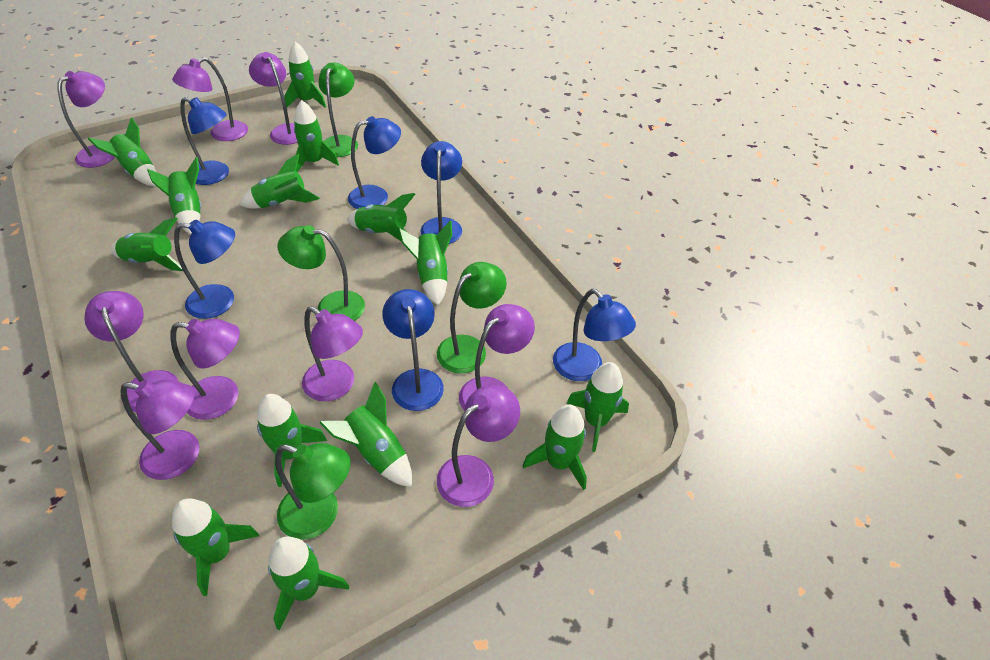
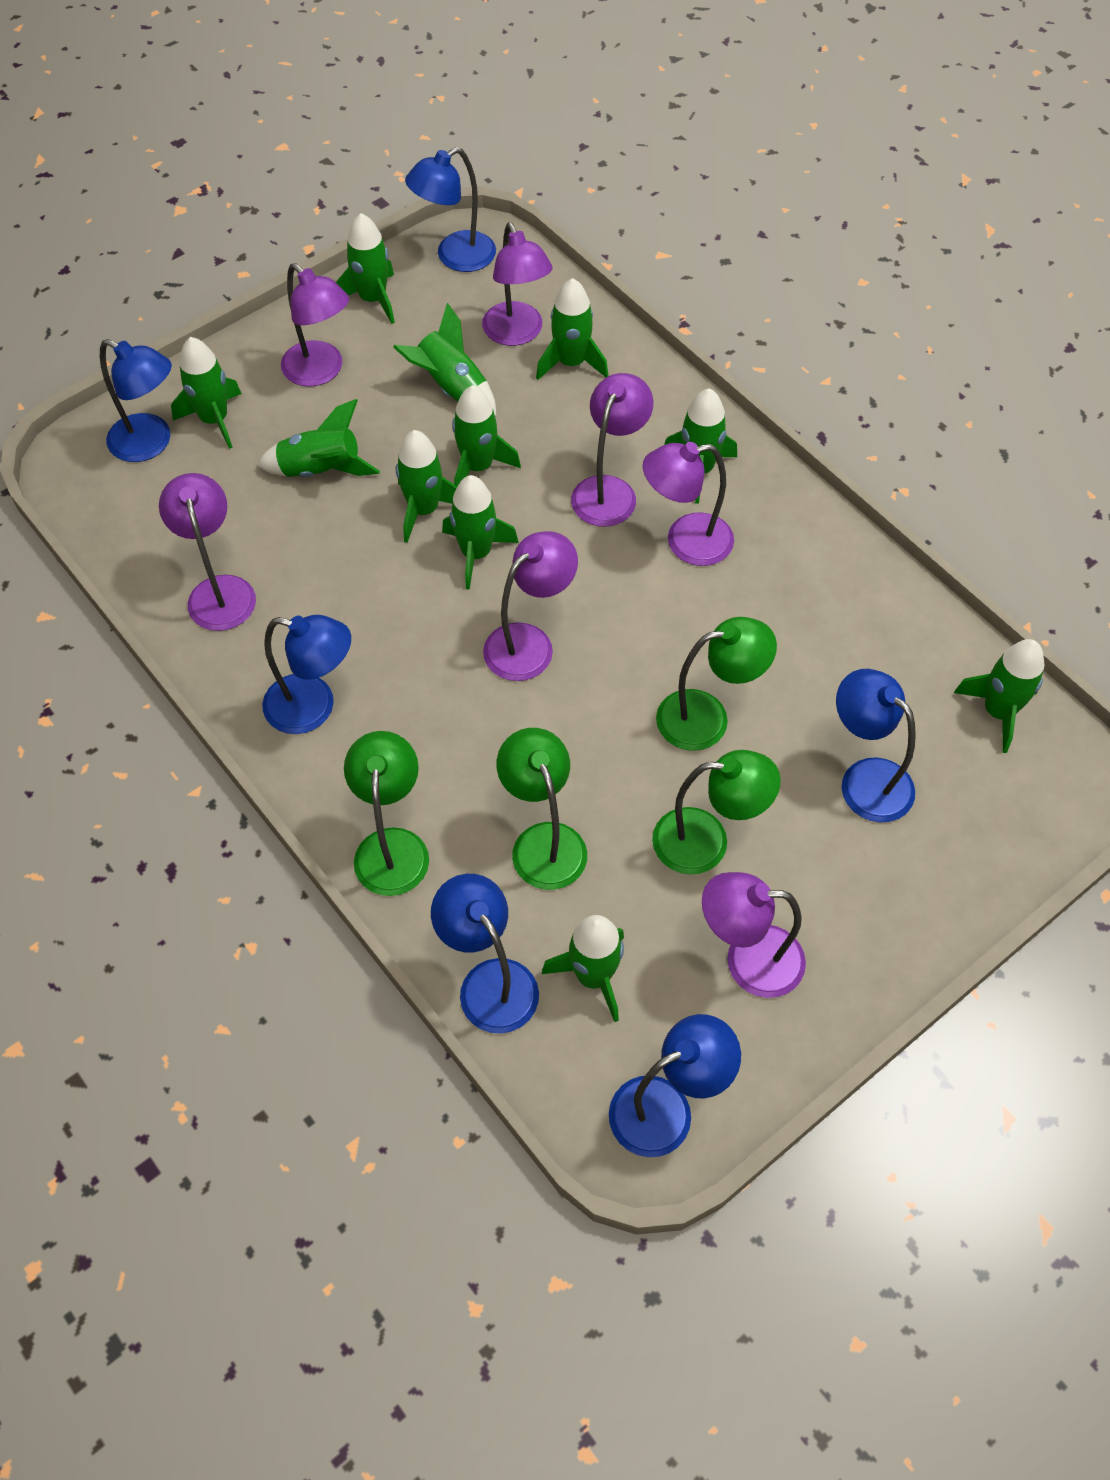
green rocket: 14 -> 11
purple lamp: 9 -> 7

